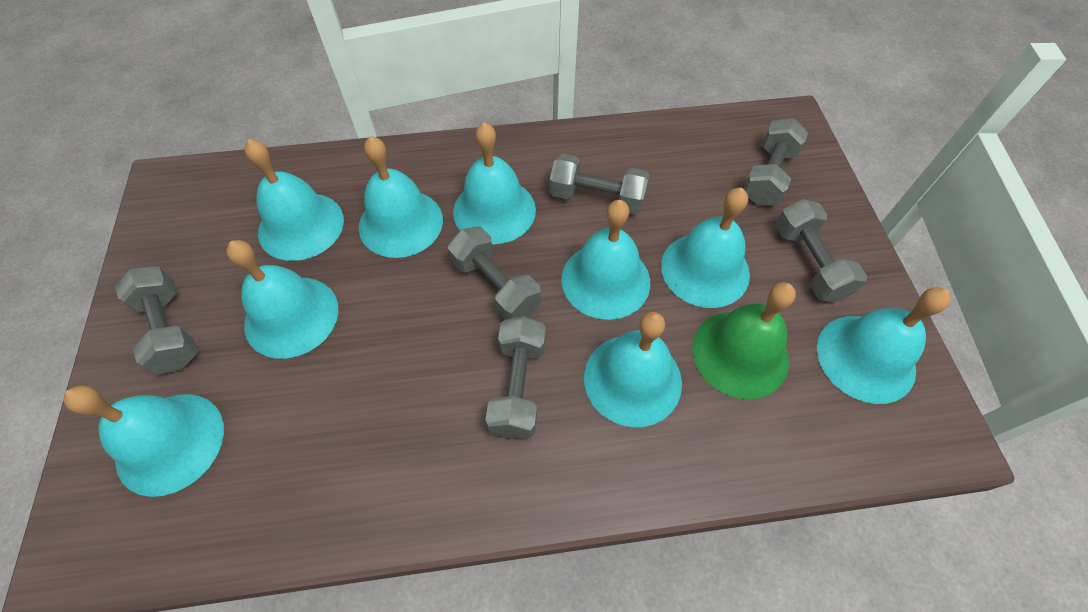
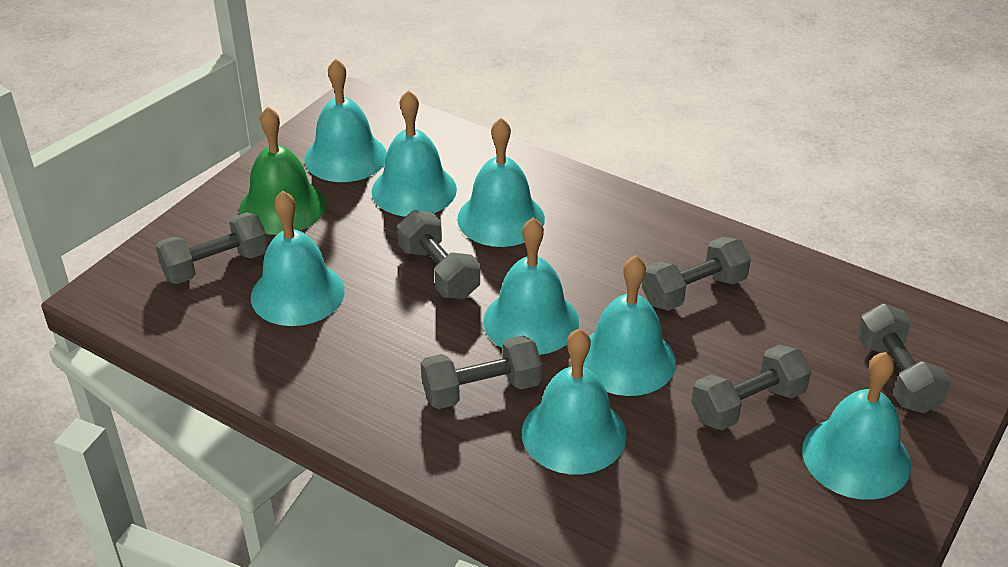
turquoise bell: 9 -> 8

